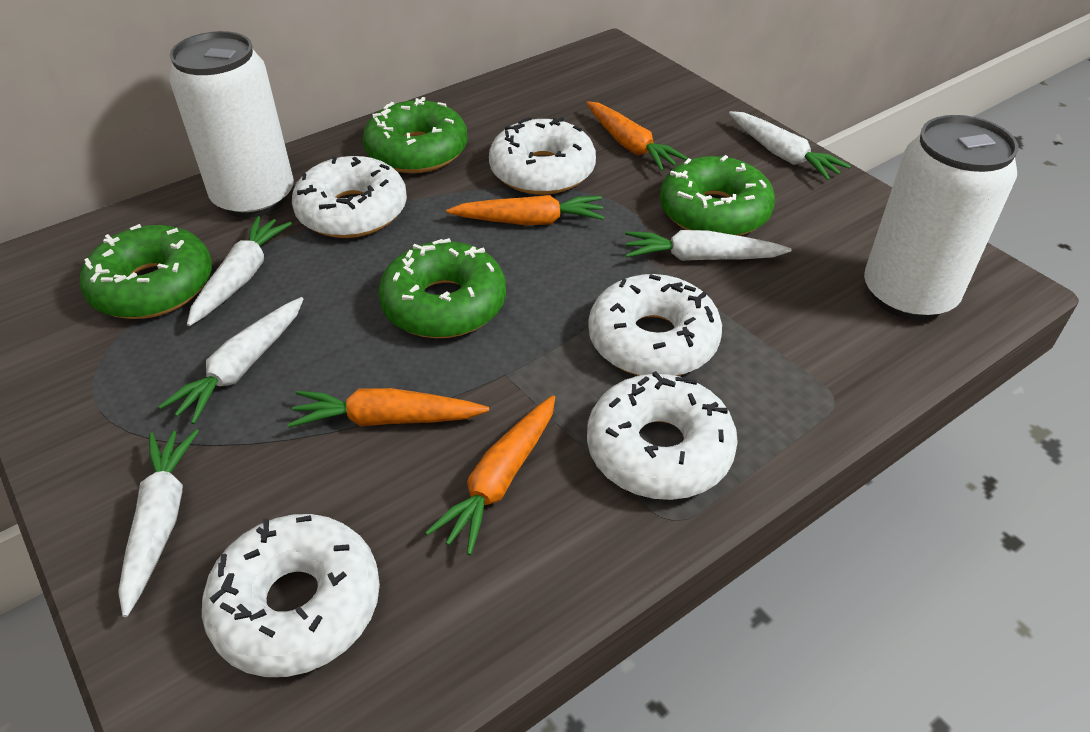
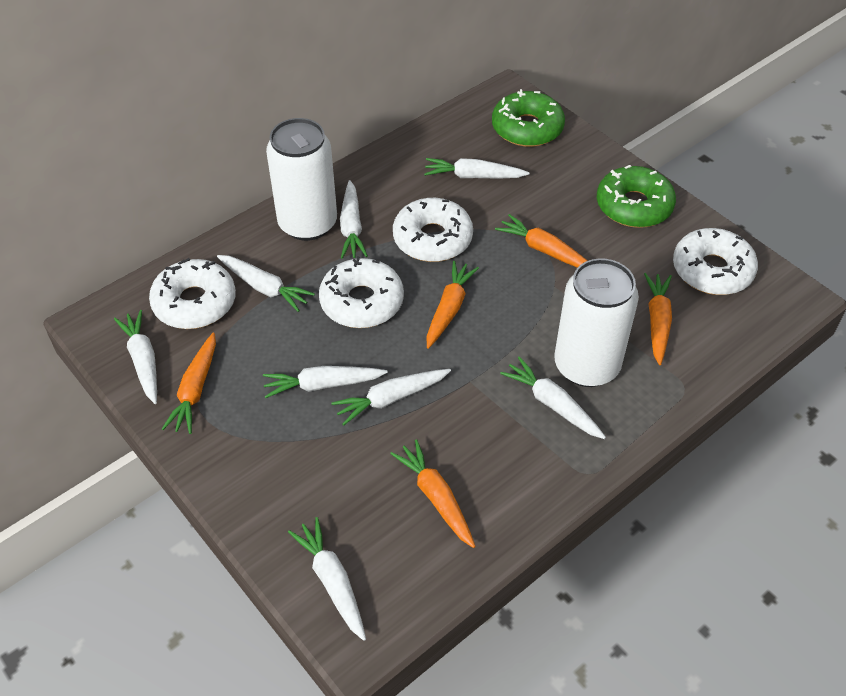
green donut: 4 -> 2
orange carrot: 4 -> 5
white carrot: 5 -> 8
white donut: 5 -> 4

